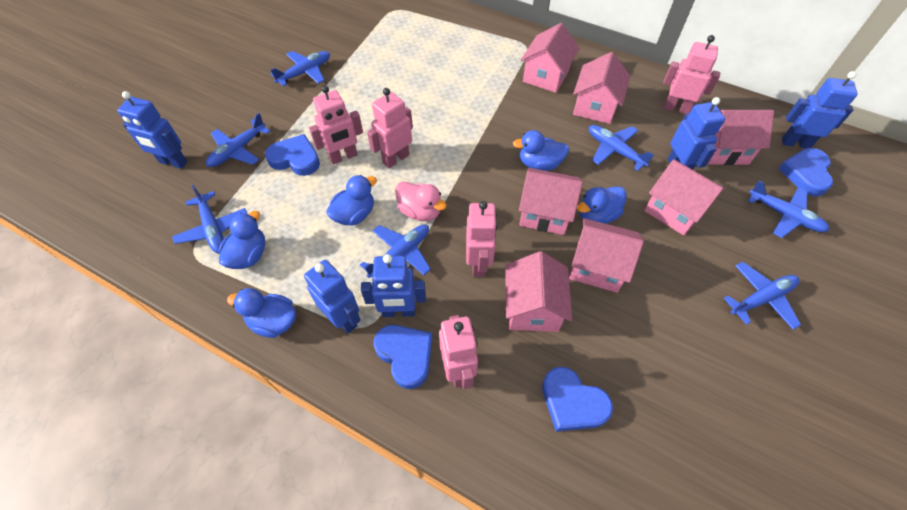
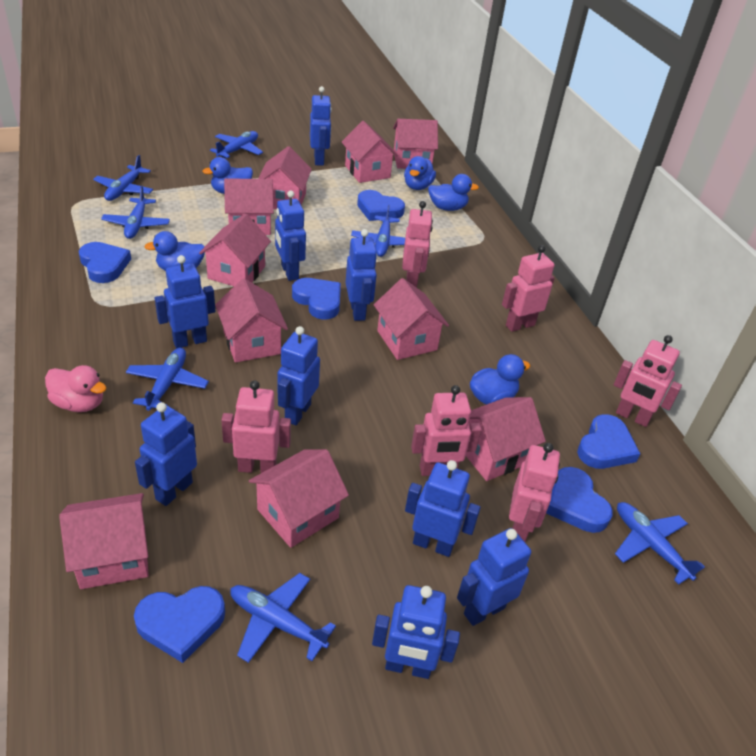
blue heart: 4 -> 6
blue robot: 5 -> 9
pink house: 7 -> 10
pink robot: 5 -> 6

